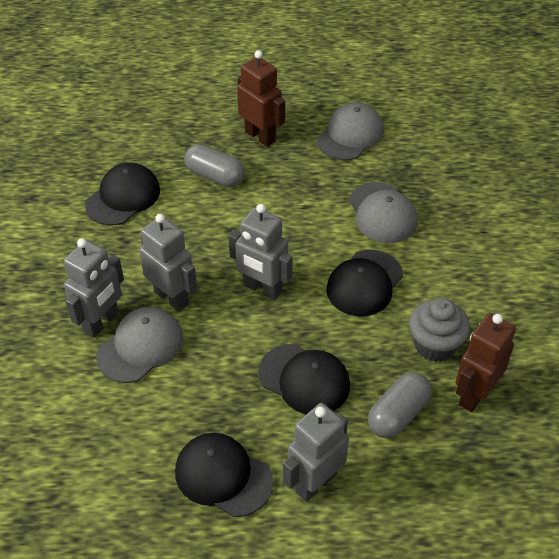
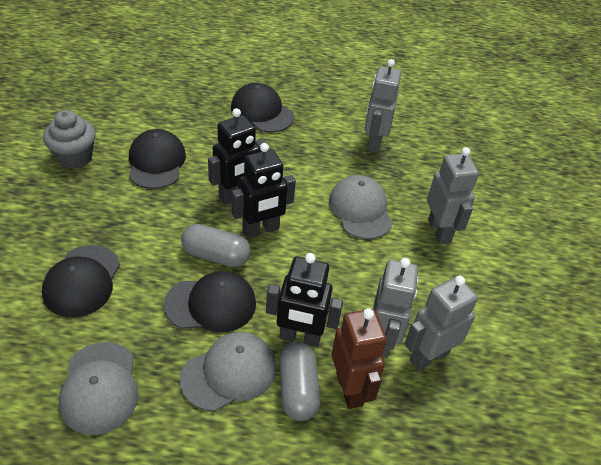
black robot: 0 -> 3
brown robot: 2 -> 1

